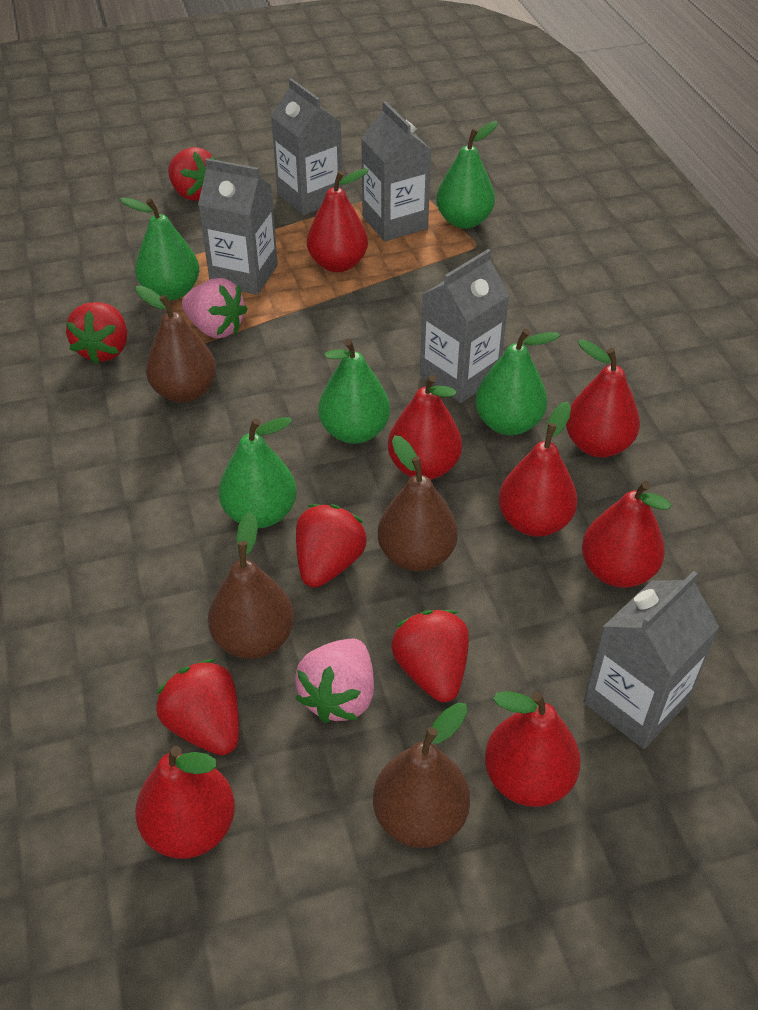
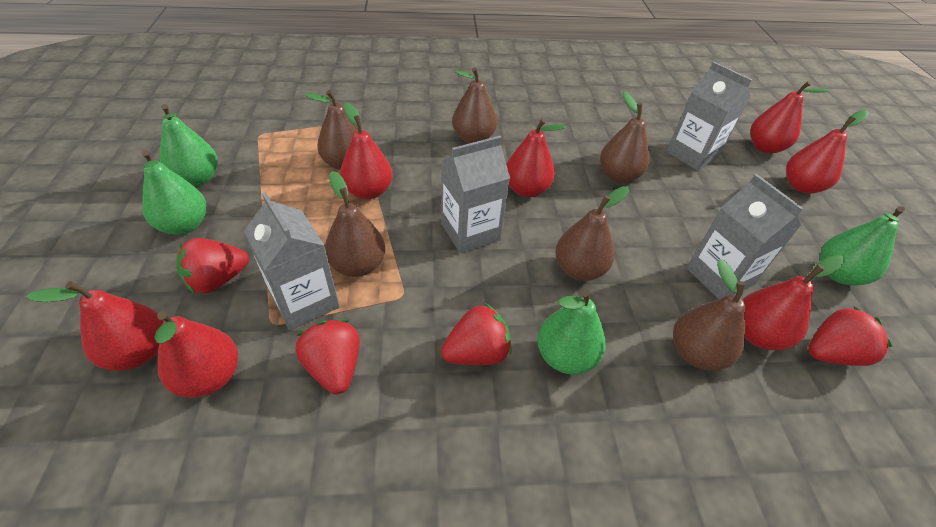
brown pear: 4 -> 6
green pear: 5 -> 4
grey carton: 5 -> 4
pink strawberry: 2 -> 0
red strawberry: 5 -> 4

